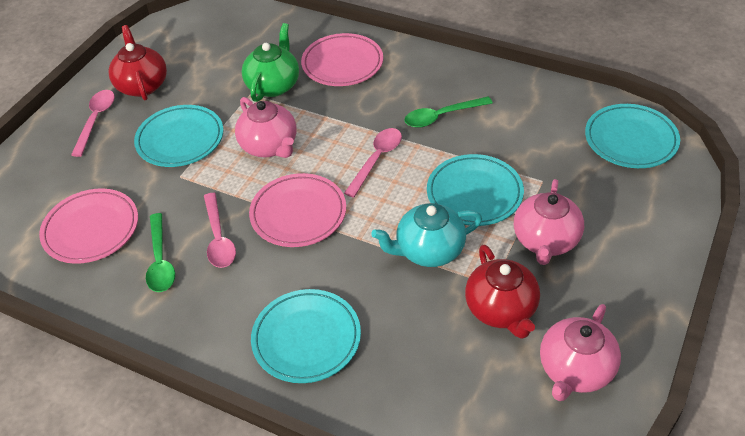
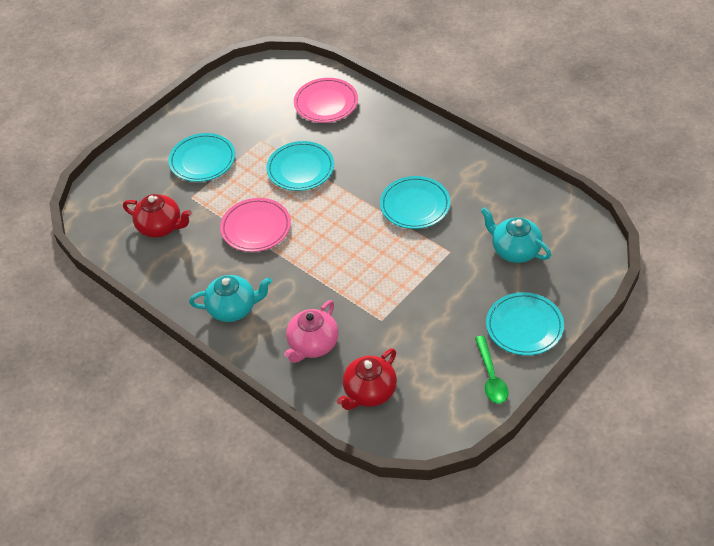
green spoon: 2 -> 1
green teapot: 1 -> 0
pink plate: 3 -> 2
pink spoon: 3 -> 0
pink teapot: 3 -> 1
turquoise teapot: 1 -> 2

